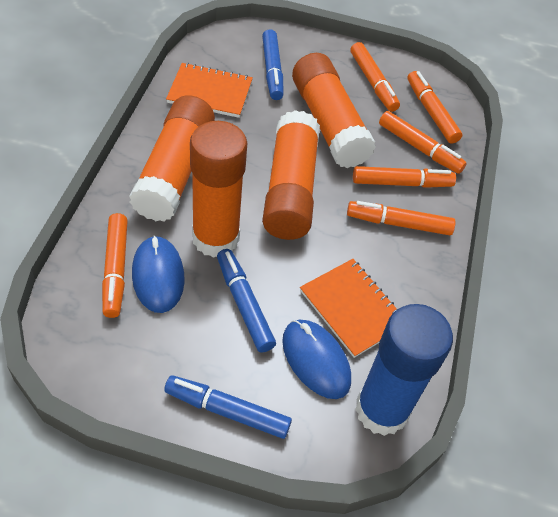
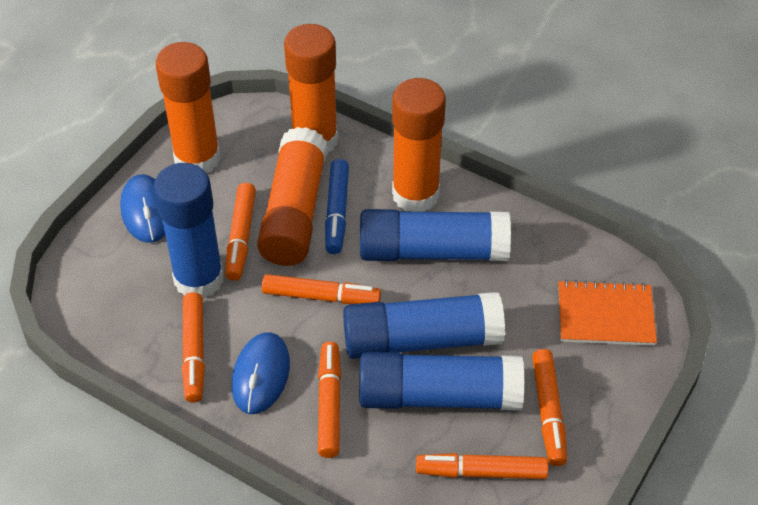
blue glue stick: 1 -> 4
blue marker: 3 -> 1
orange notebook: 2 -> 1

